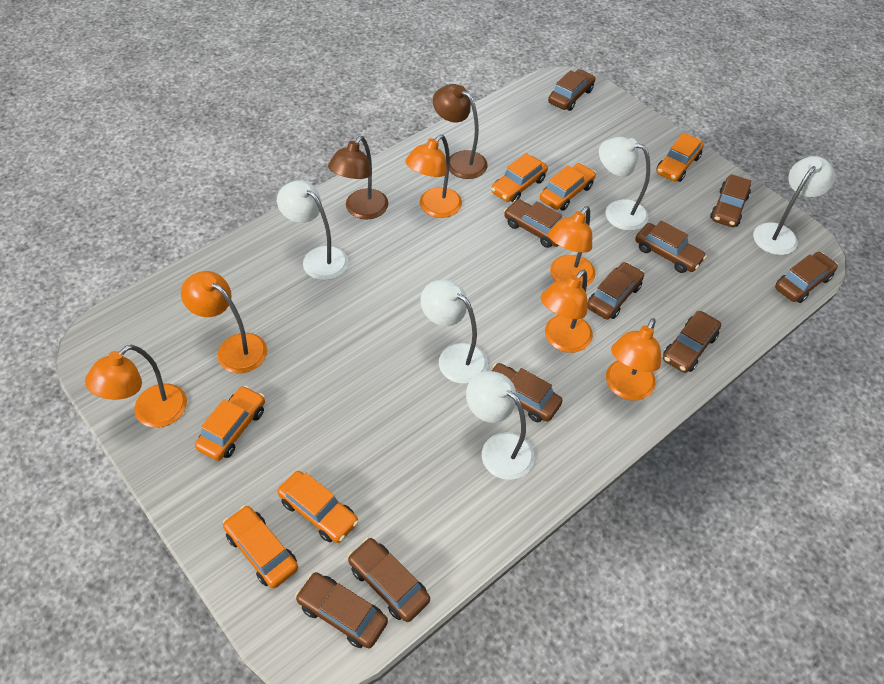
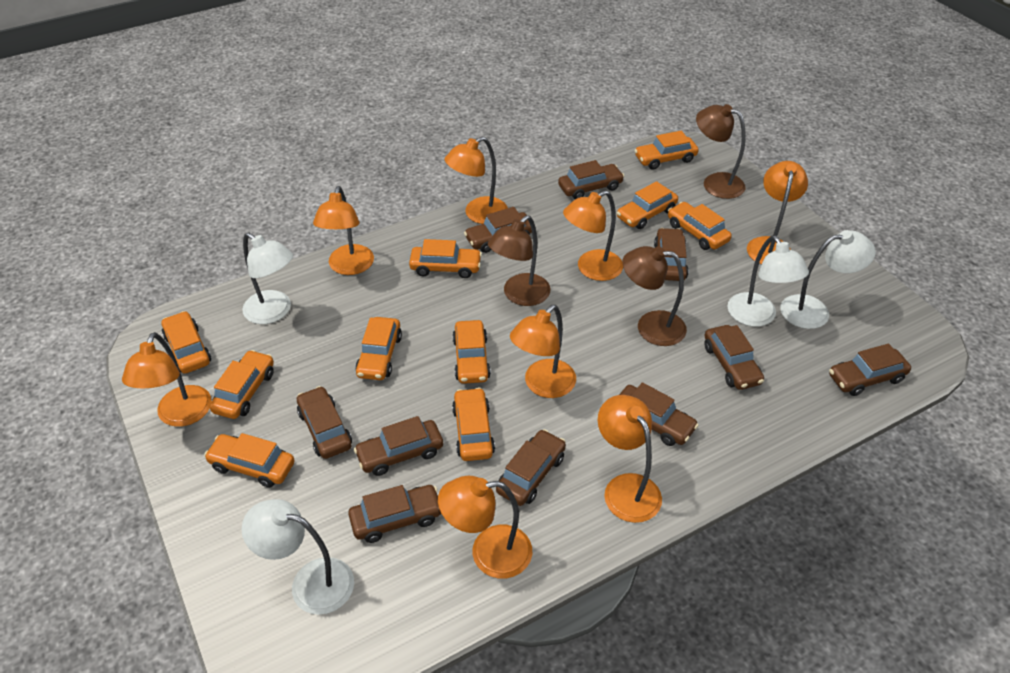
brown lamp: 2 -> 3
orange car: 6 -> 10
orange lamp: 6 -> 8
white lamp: 5 -> 4

